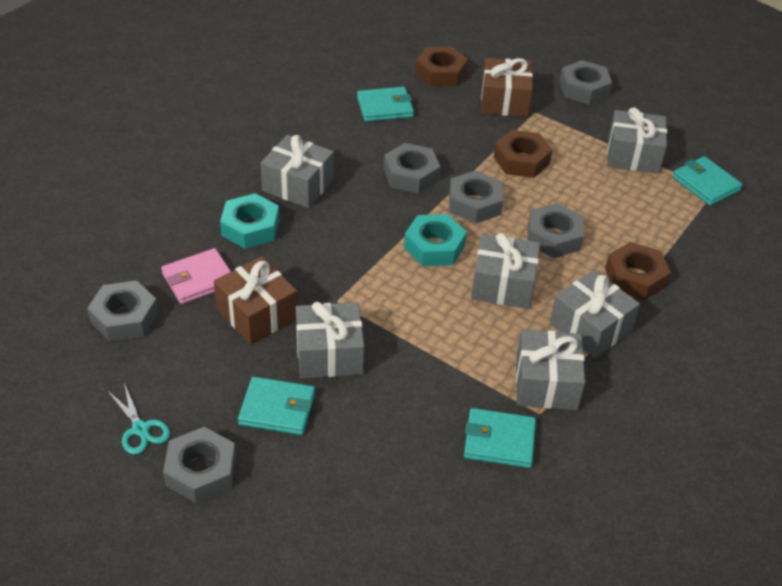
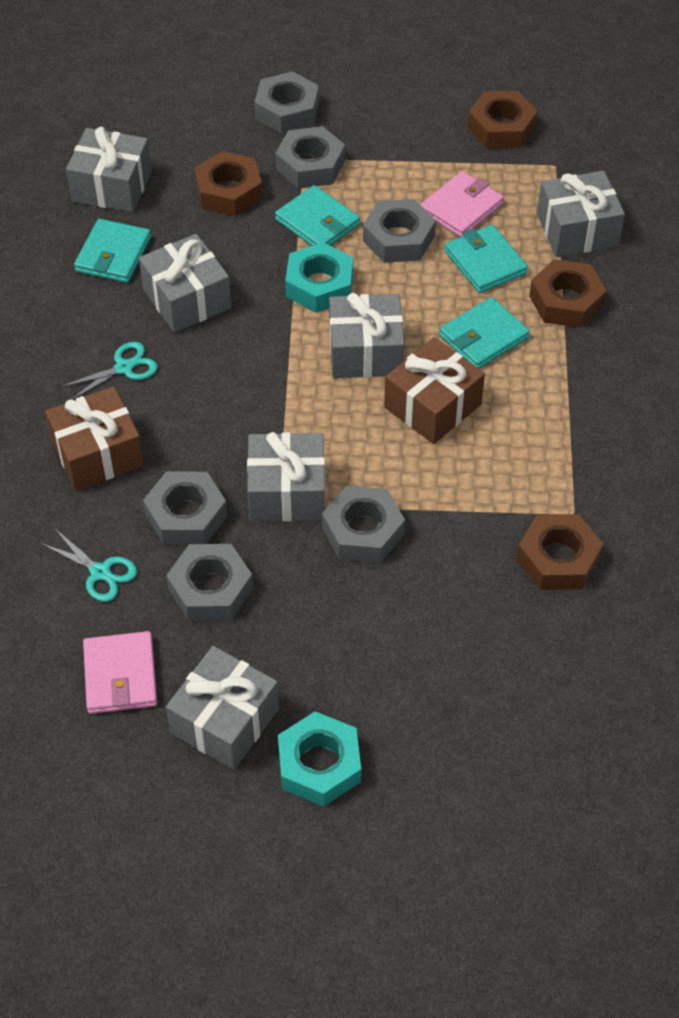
brown nut: 3 -> 4
pink wallet: 1 -> 2
turquoise scissors: 1 -> 2

